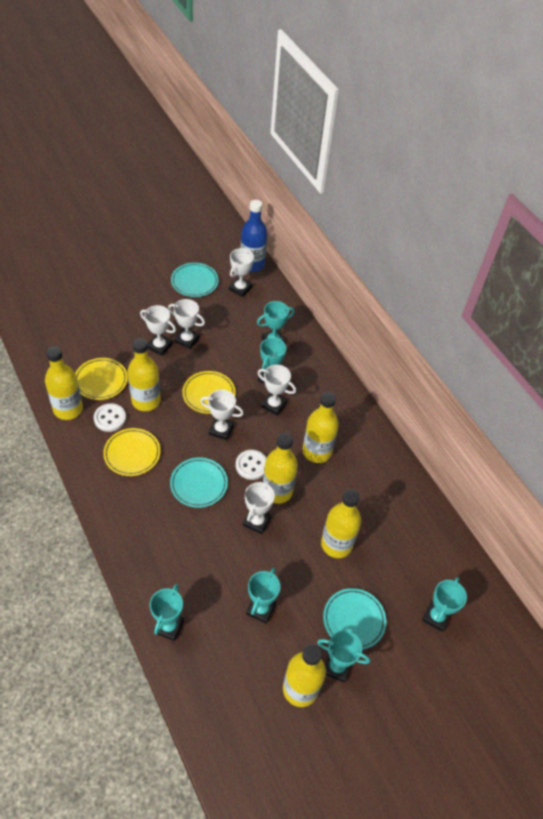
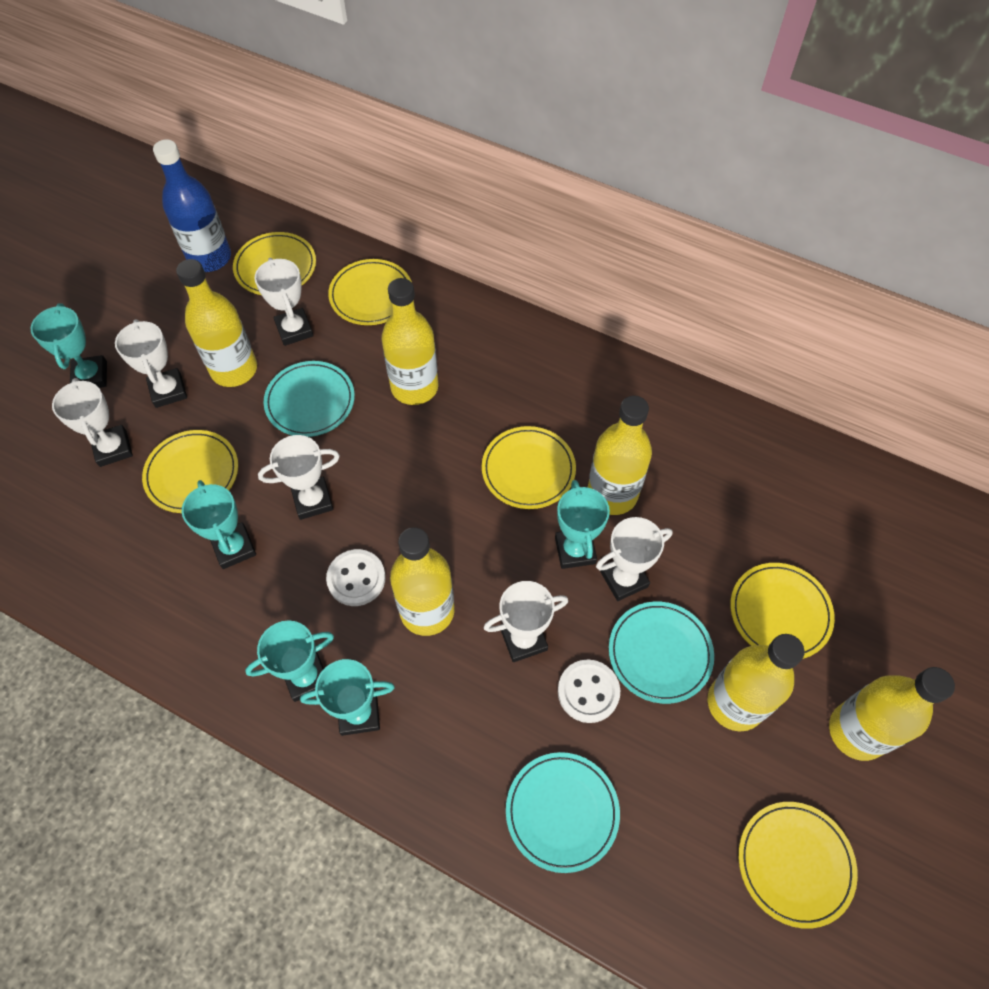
turquoise trophy: 6 -> 5
yellow plate: 3 -> 6

